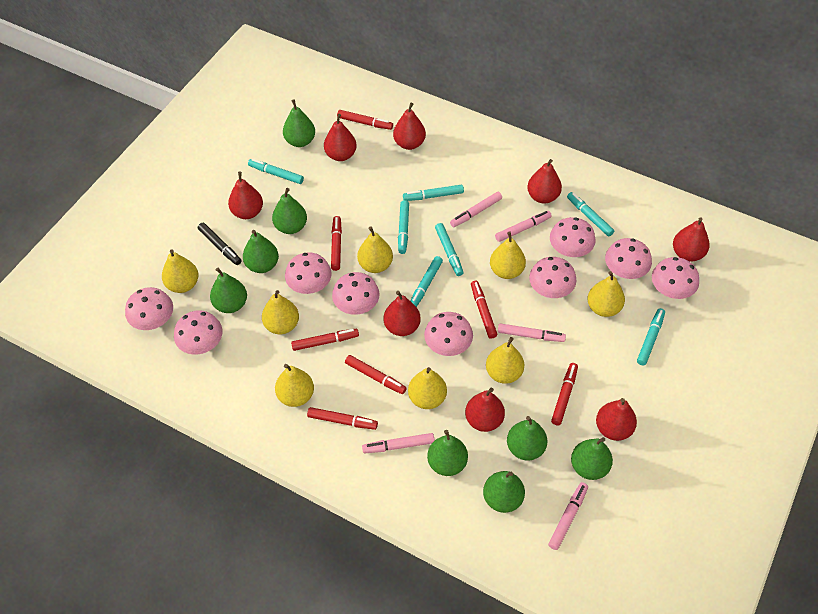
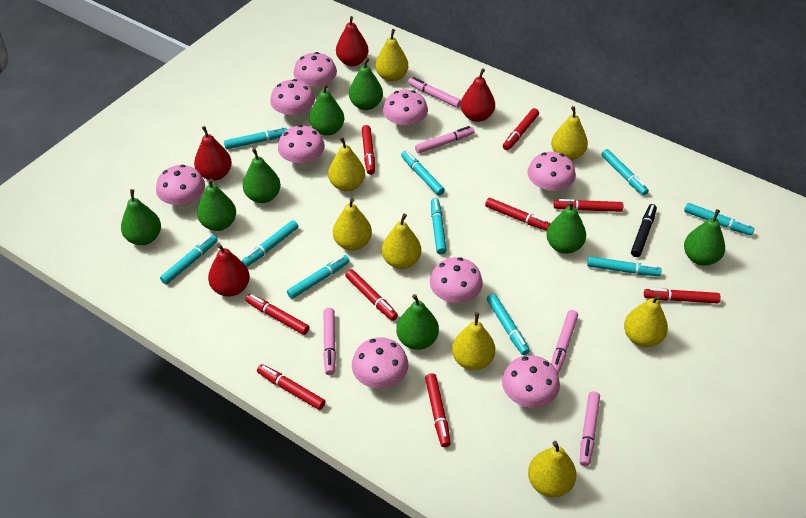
red marker: 7 -> 9
red pear: 8 -> 4
turquoise marker: 7 -> 10

